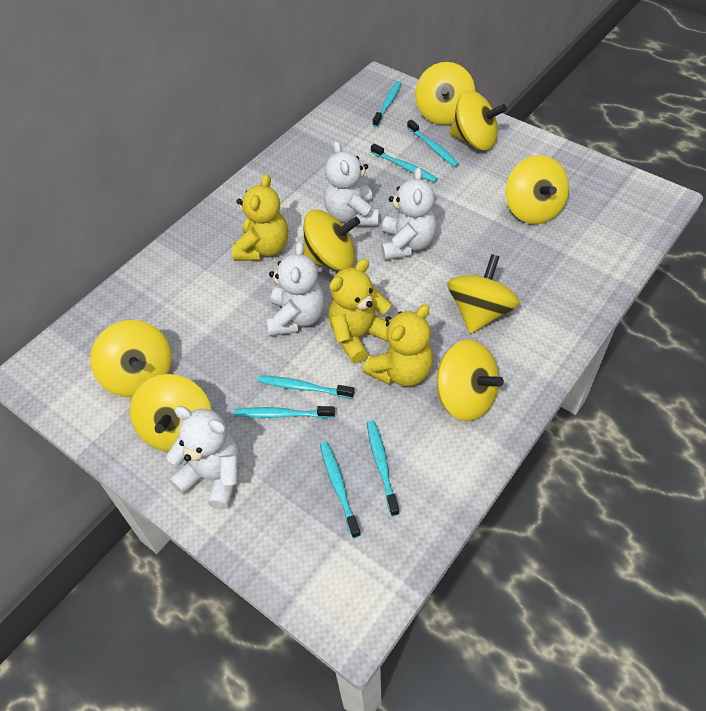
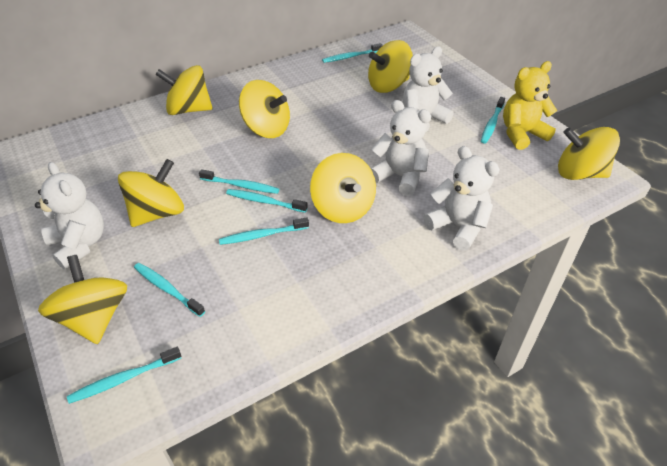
yellow spinning top: 8 -> 7
yellow teddy bear: 3 -> 1

